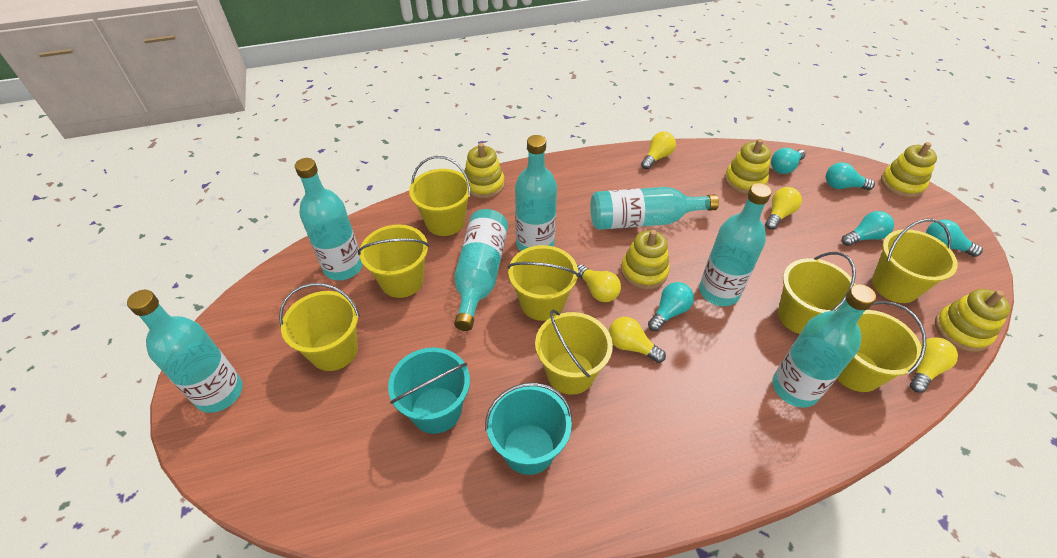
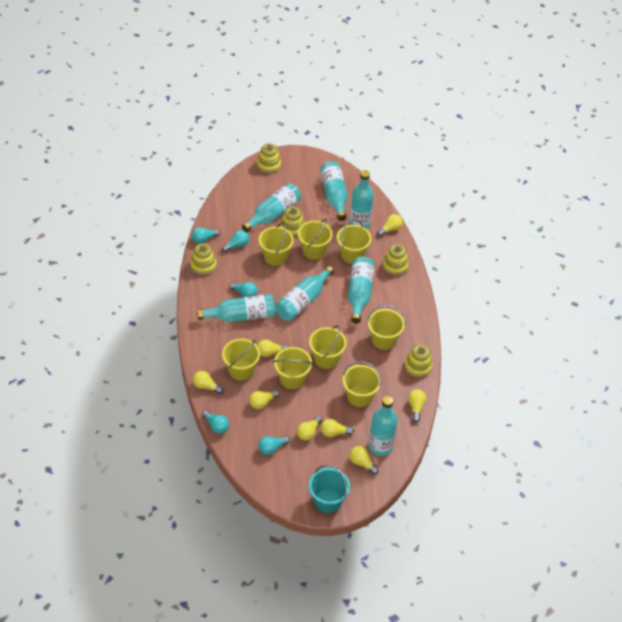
turquoise bucket: 2 -> 1
yellow light bulb: 5 -> 8

